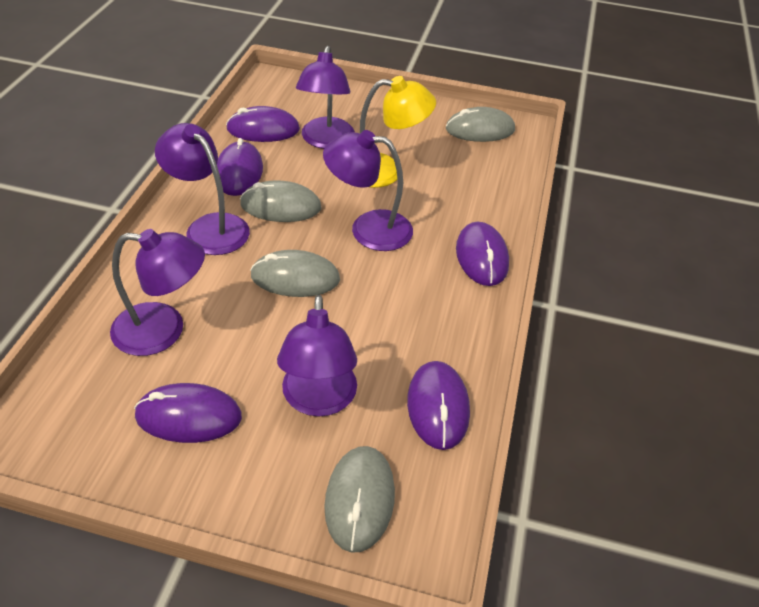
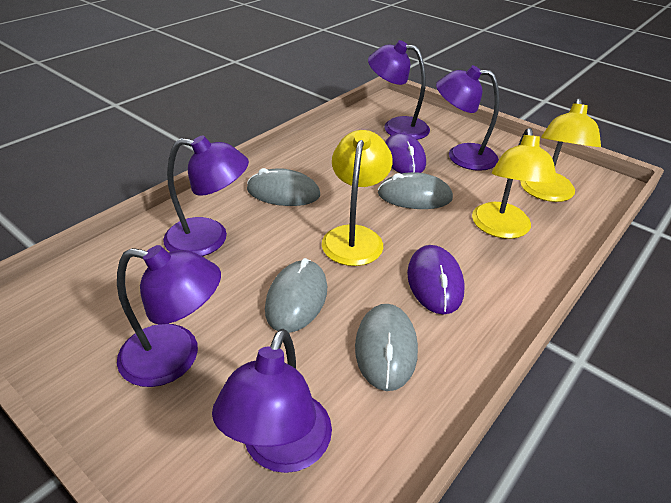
purple mouse: 5 -> 2
yellow lamp: 1 -> 3

